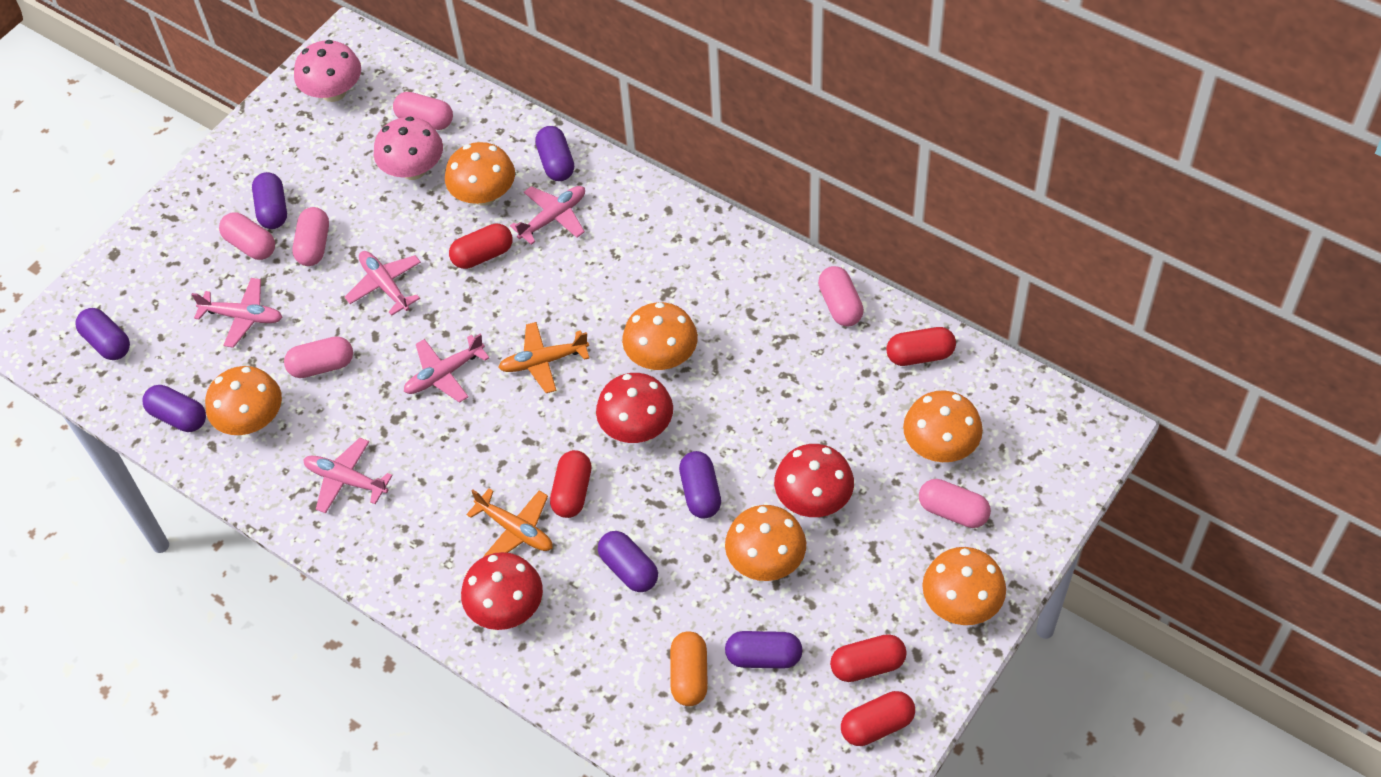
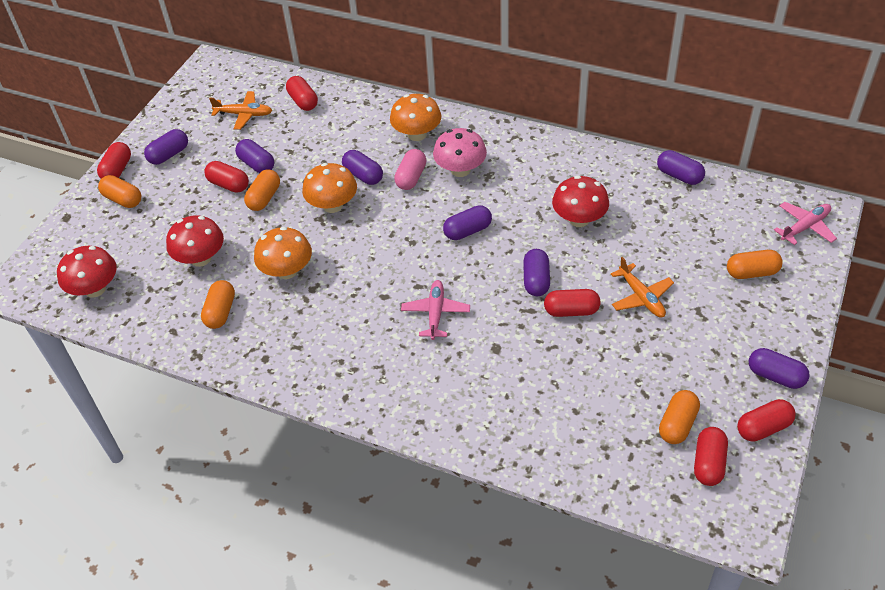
orange capsule: 1 -> 5
orange mushroom: 6 -> 3
pink capsule: 6 -> 1
pink mushroom: 2 -> 1
pink plane: 5 -> 2
red capsule: 5 -> 6

